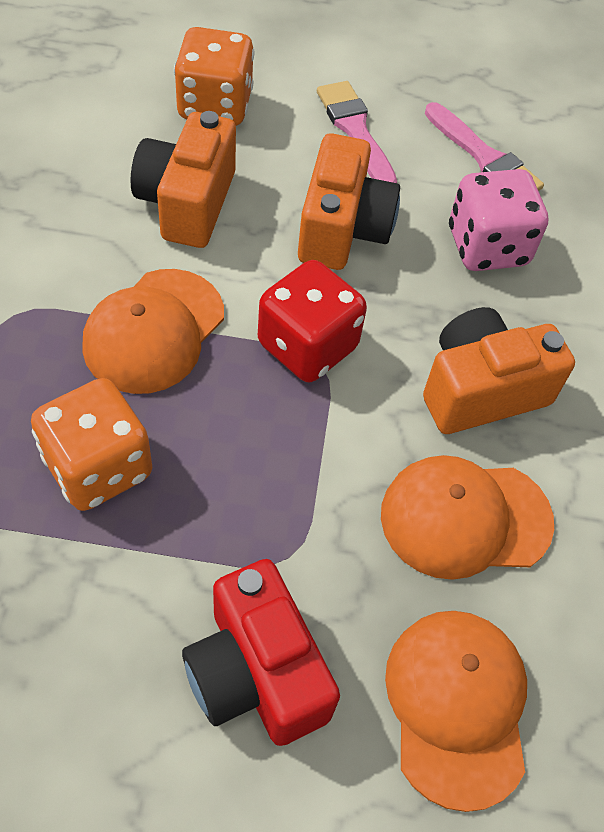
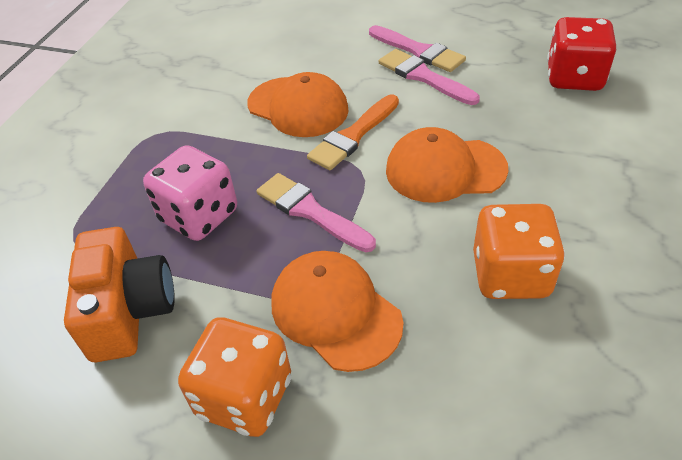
orange brush: 0 -> 1
orange camera: 3 -> 1
pink brush: 2 -> 3
red camera: 1 -> 0

